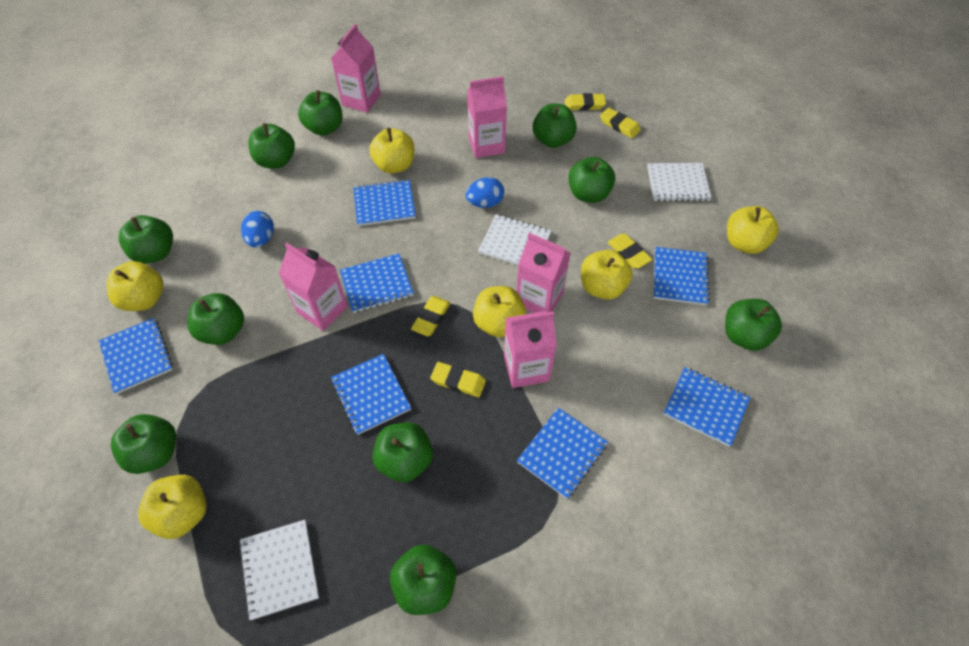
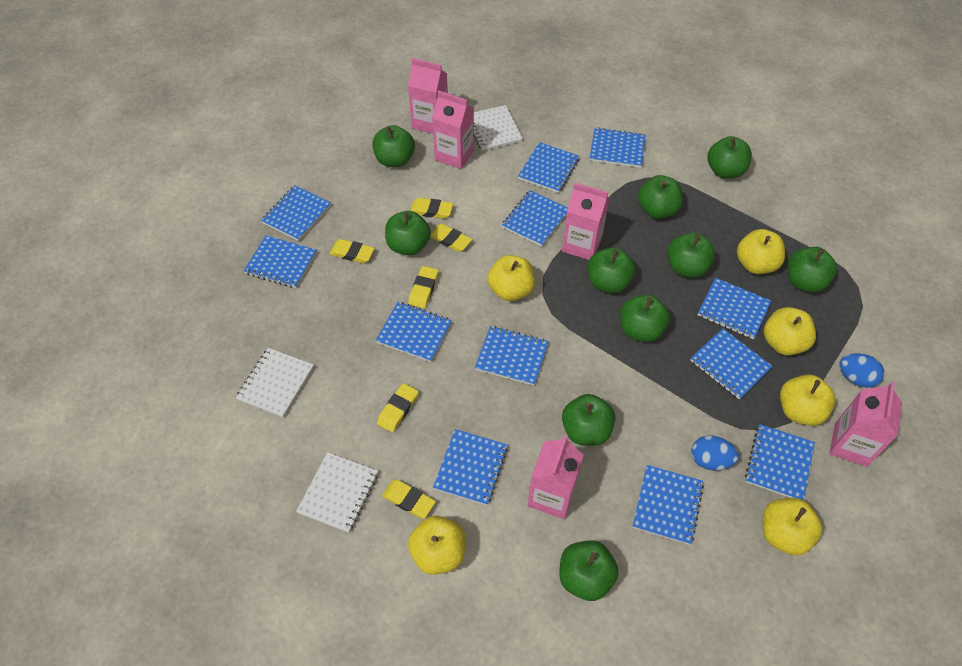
blue notebook: 7 -> 12
yellow eraser: 5 -> 6

